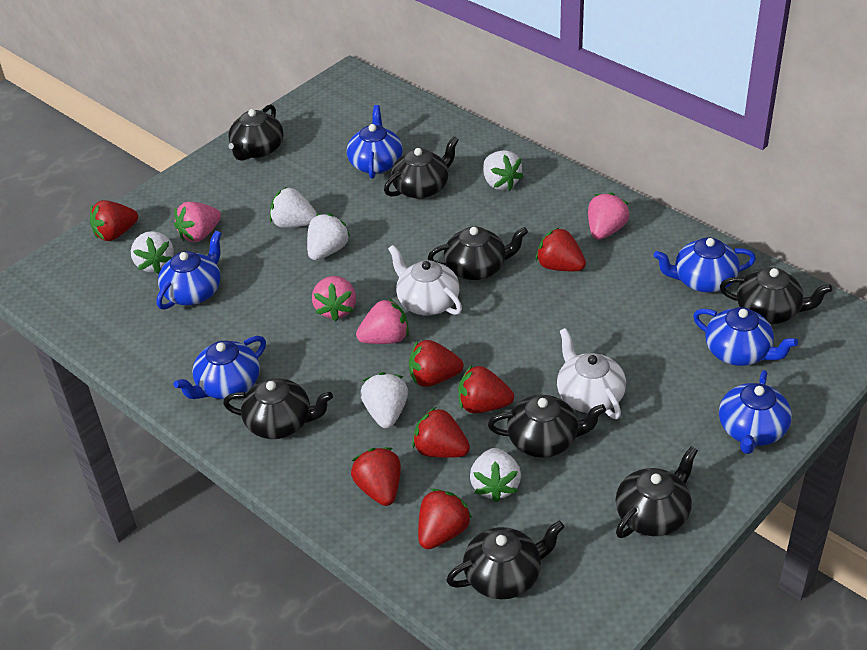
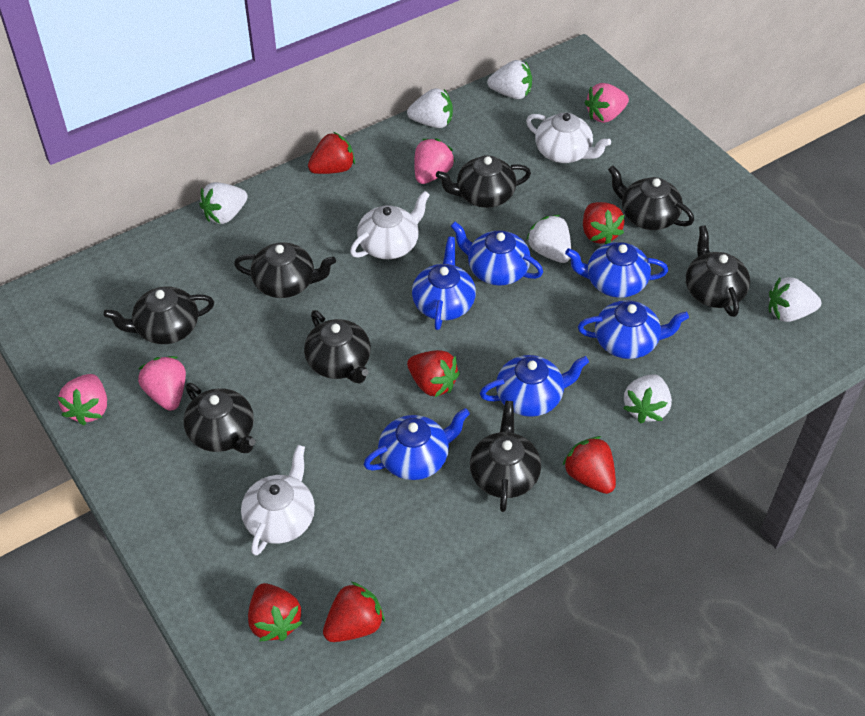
red strawberry: 7 -> 6
white teapot: 2 -> 3

